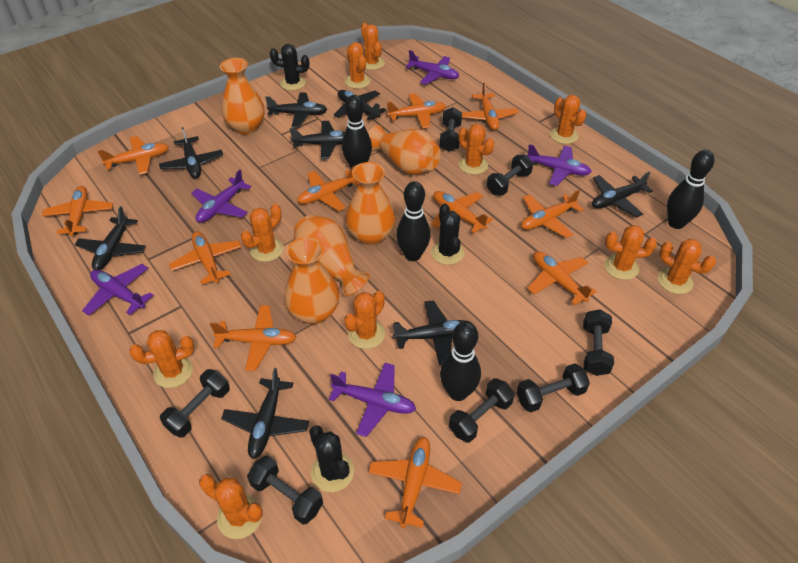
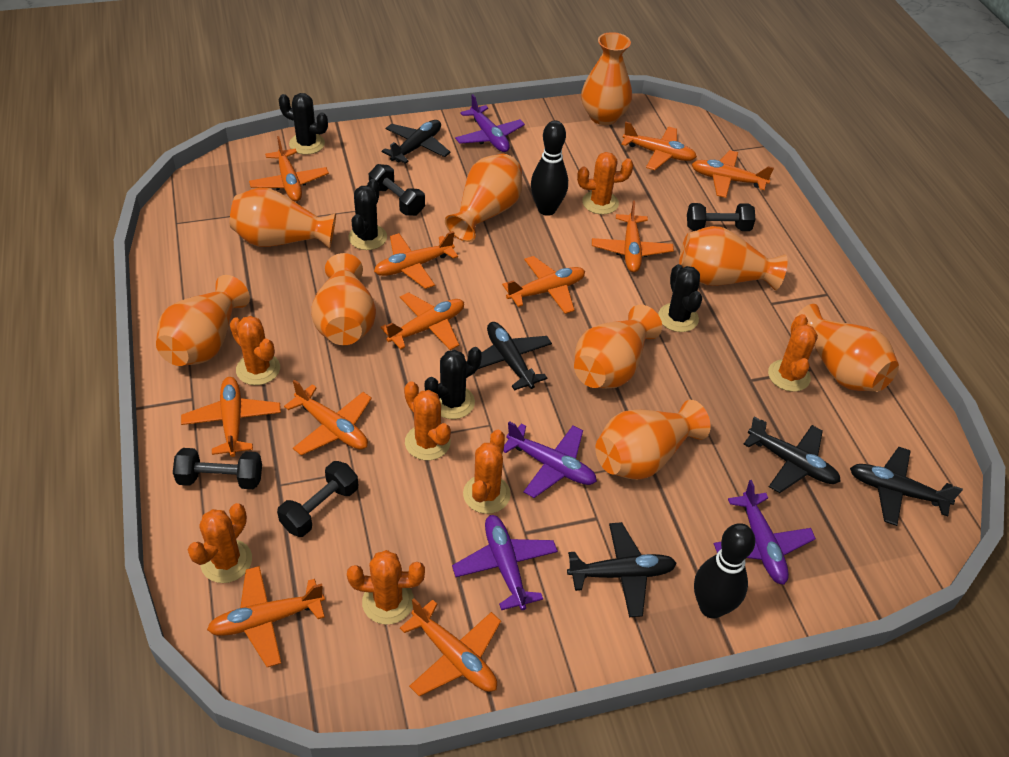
black bowling pin: 4 -> 2
black cactus: 3 -> 4
black dumbbell: 7 -> 4
black plane: 8 -> 5
orange cactus: 10 -> 7
orange vase: 5 -> 9
purple plane: 5 -> 4

